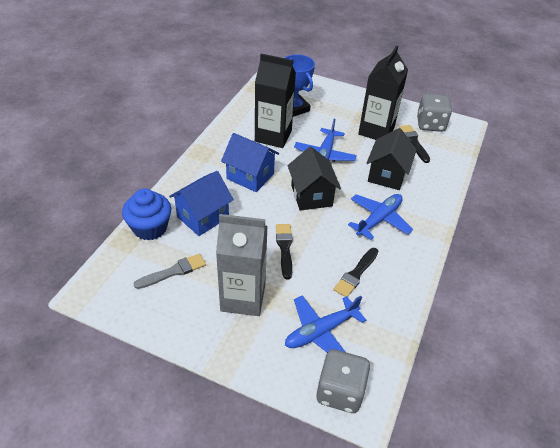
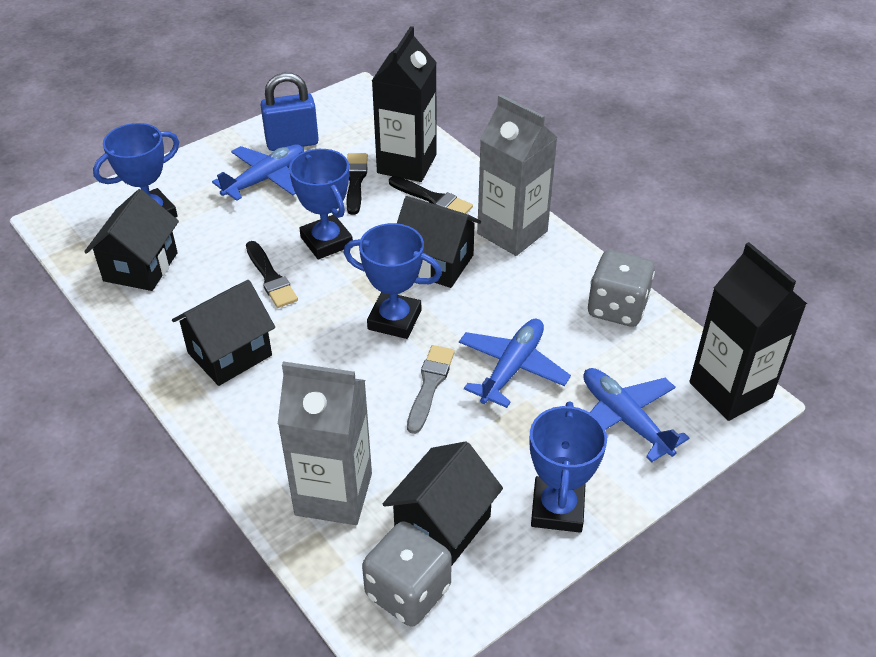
black house: 2 -> 4
blue cupcake: 1 -> 0
blue house: 2 -> 0
blue padlock: 0 -> 1
blue trophy: 1 -> 4
grey carton: 1 -> 2

